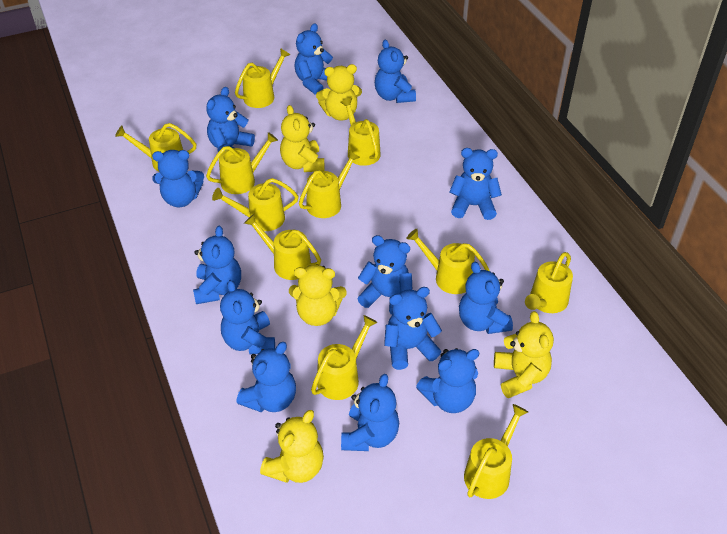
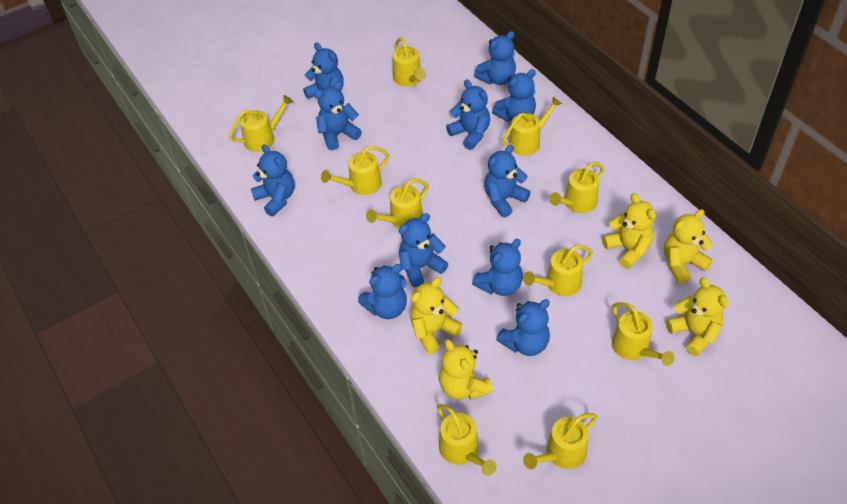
blue teddy bear: 13 -> 11
yellow watering can: 11 -> 10

